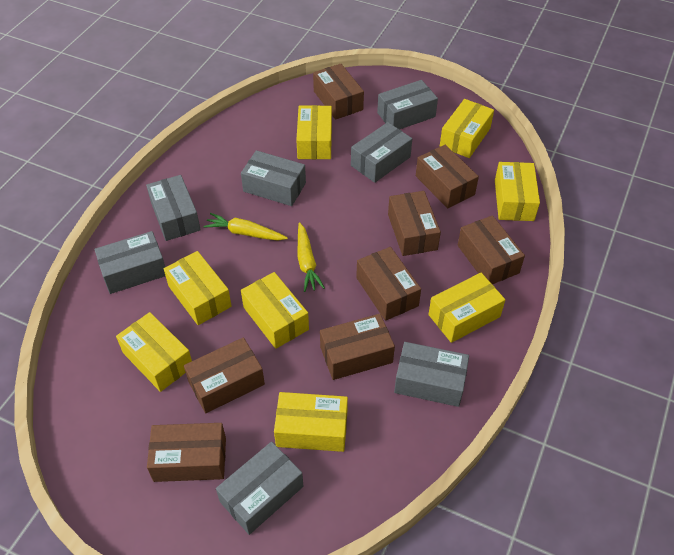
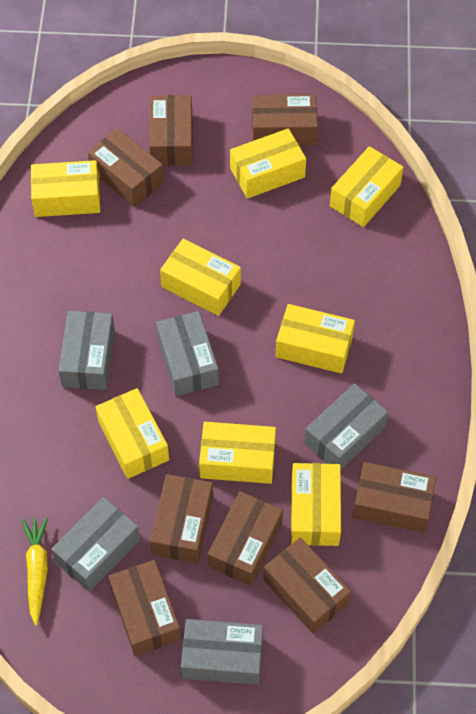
grey box: 7 -> 5
yellow carrot: 2 -> 1

